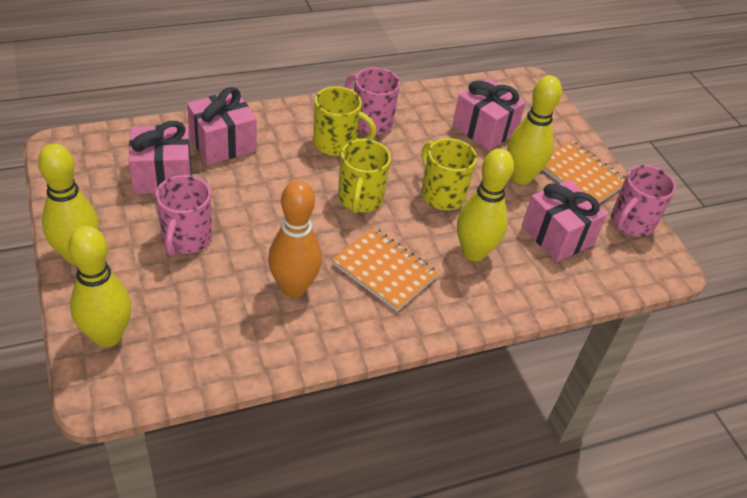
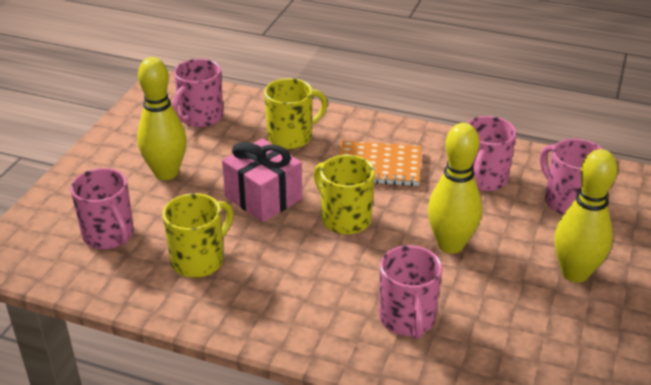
orange bowling pin: 1 -> 0
orange notebook: 2 -> 1
pink gift: 4 -> 1
pink mug: 3 -> 5
yellow bowling pin: 4 -> 3

